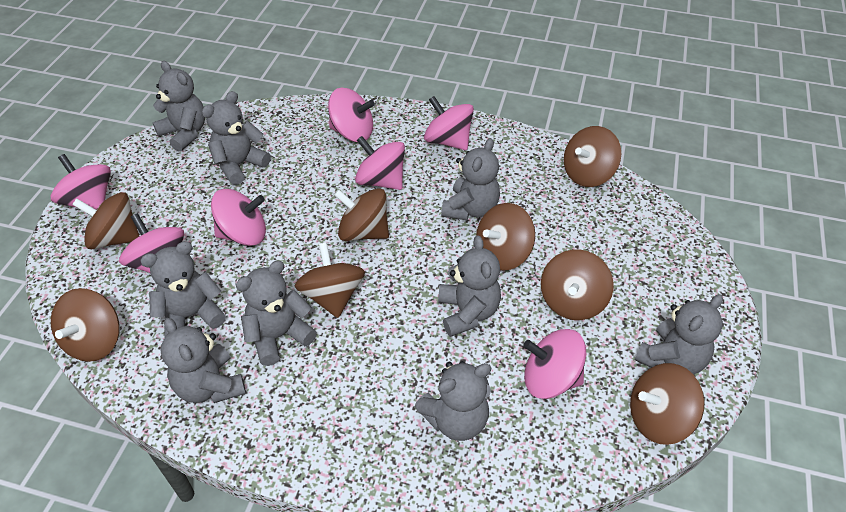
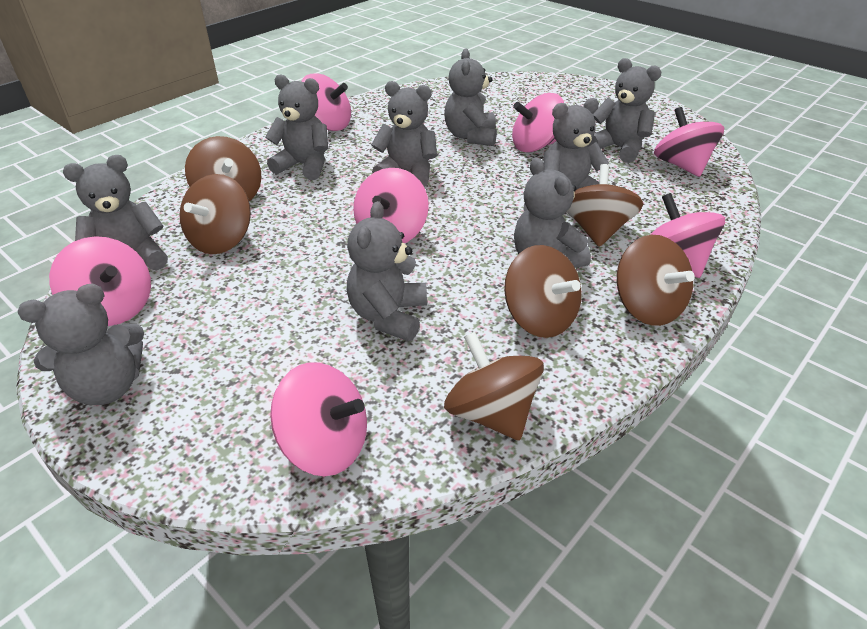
brown spinning top: 8 -> 6

